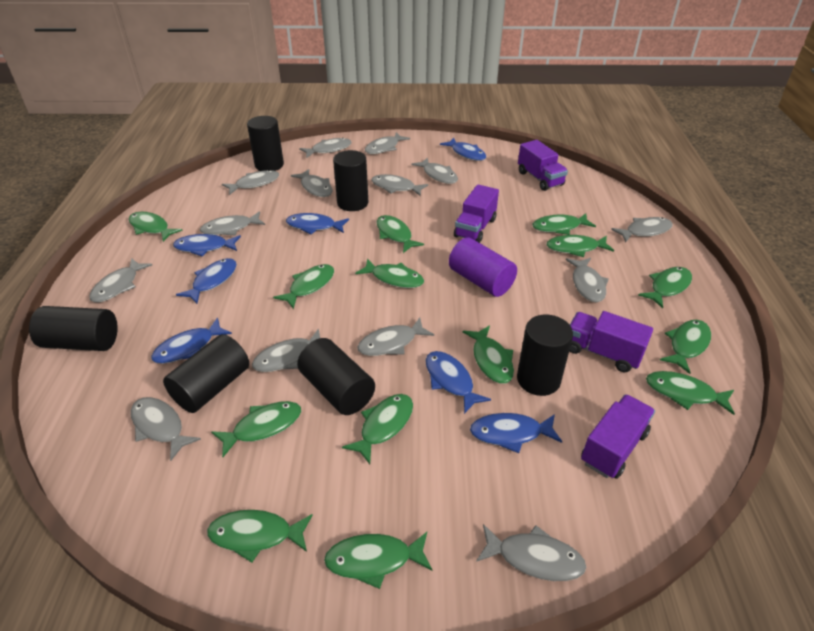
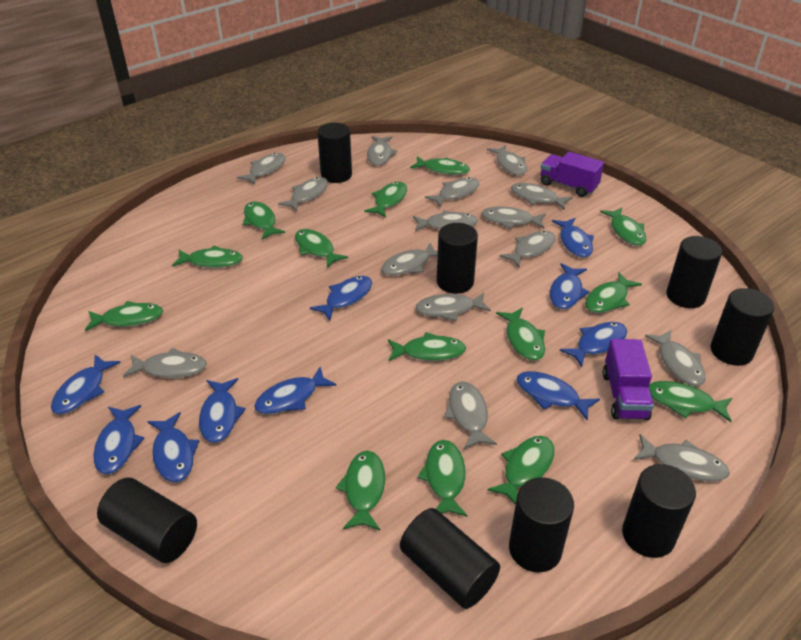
black cylinder: 6 -> 8
blue fish: 7 -> 10
grey fish: 14 -> 15
purple cylinder: 1 -> 0
purple truck: 4 -> 2

